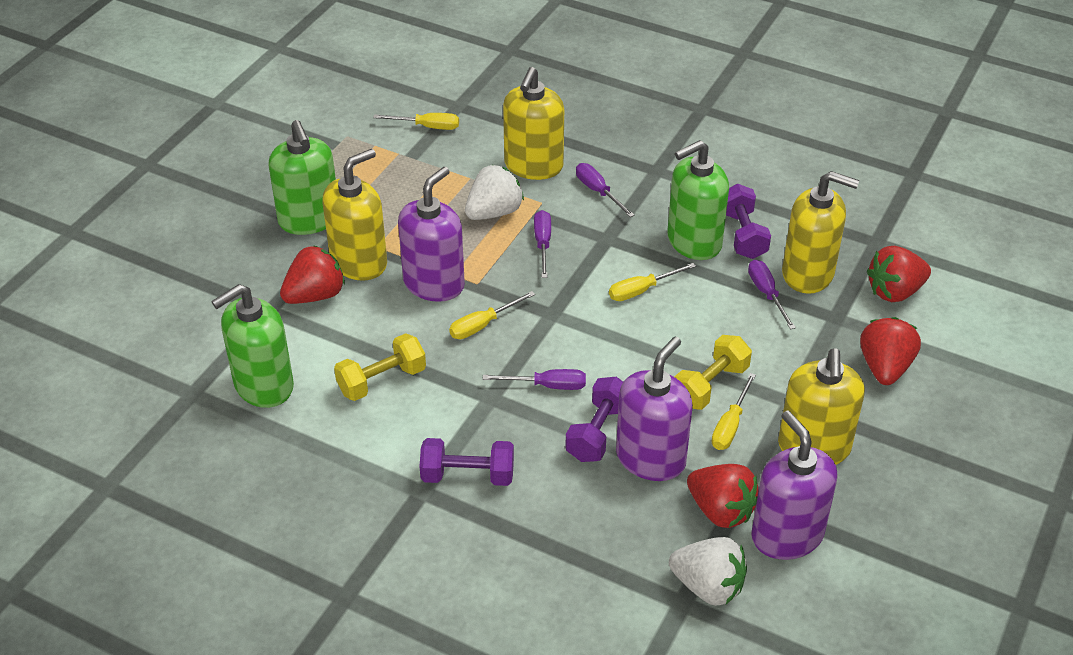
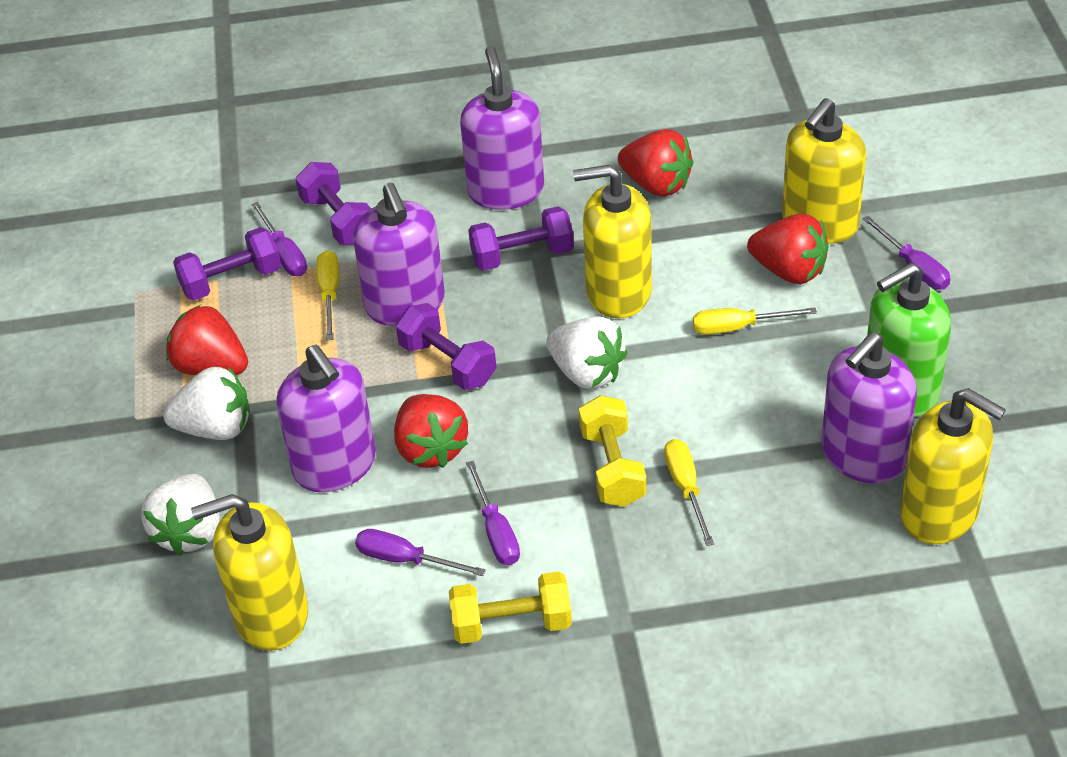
green soap dispenser: 3 -> 1
purple dumbbell: 3 -> 4
purple soap dispenser: 3 -> 4
white strawberry: 2 -> 3
yellow screwdriver: 4 -> 3

